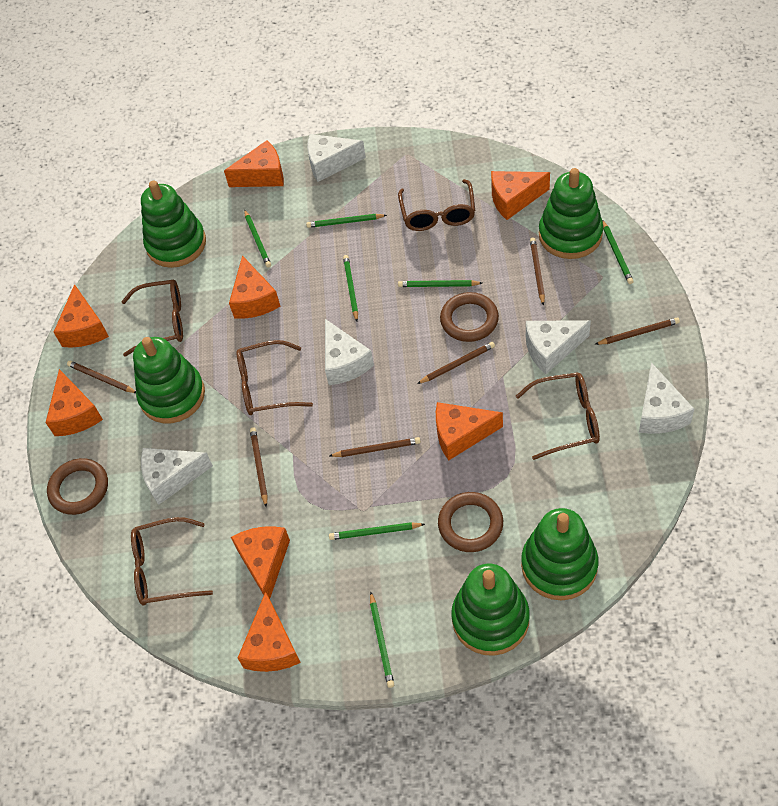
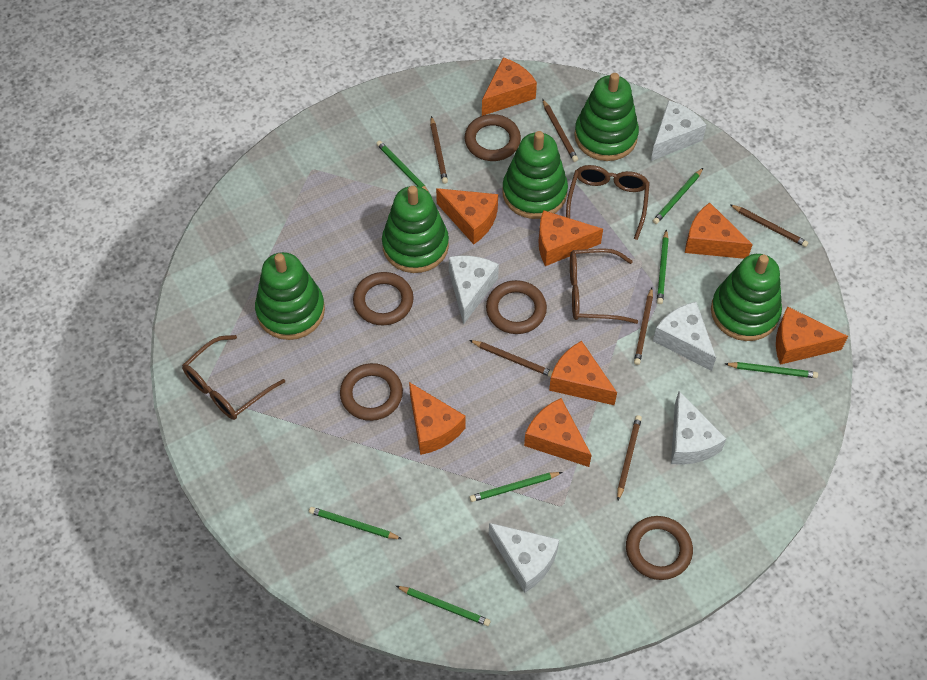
brown glasses: 5 -> 3
brown ring: 3 -> 5

